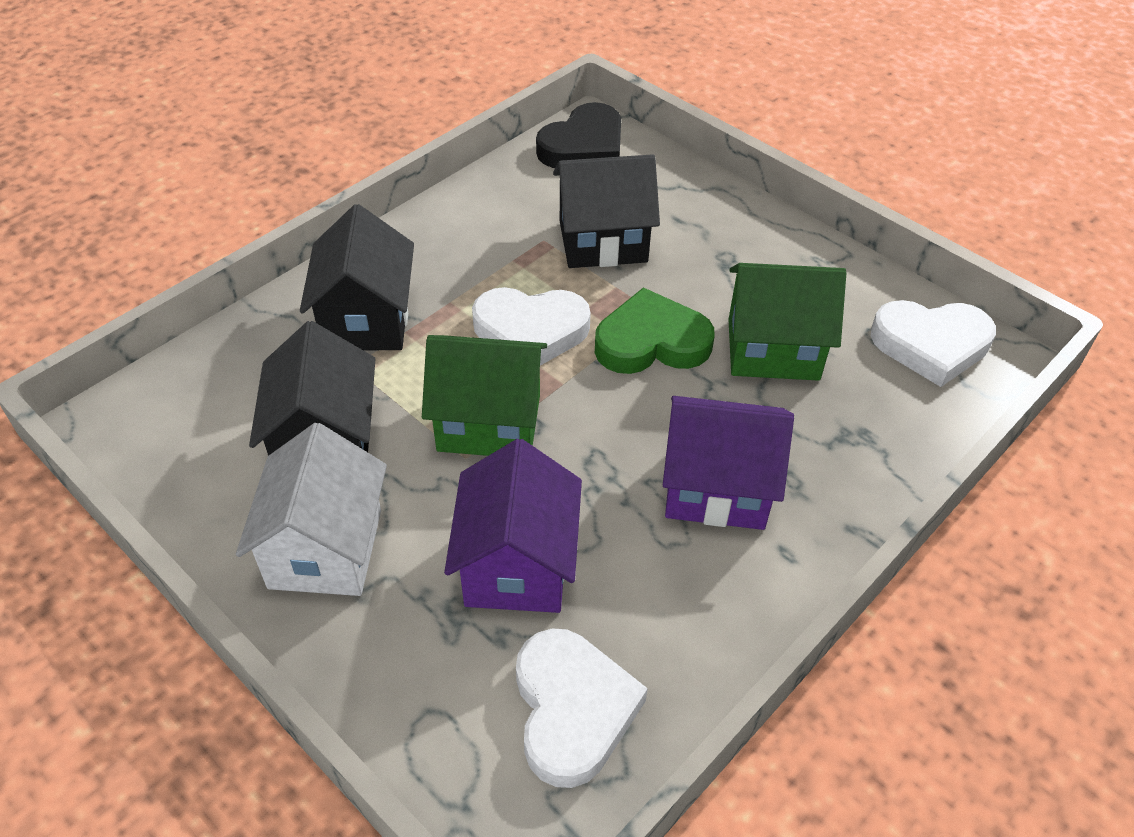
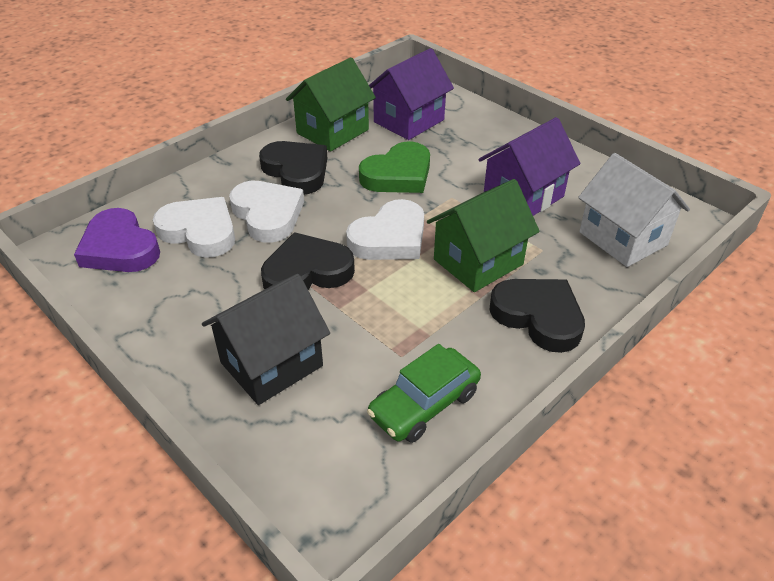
black heart: 1 -> 3
black house: 3 -> 1
green car: 0 -> 1
purple heart: 0 -> 1

